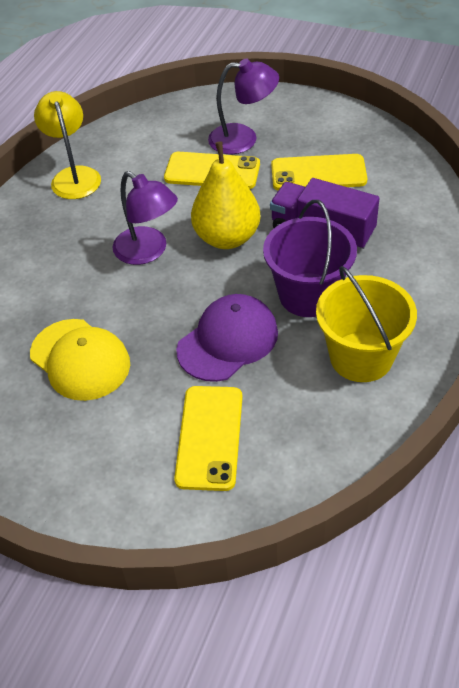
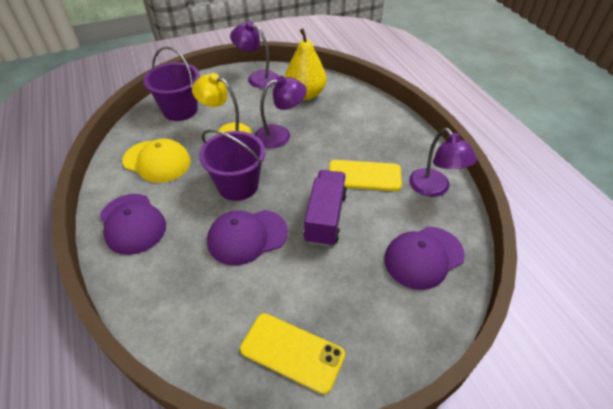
purple bucket: 1 -> 2
purple cap: 1 -> 3
purple lamp: 2 -> 3
yellow bucket: 1 -> 0
yellow phone: 3 -> 2

